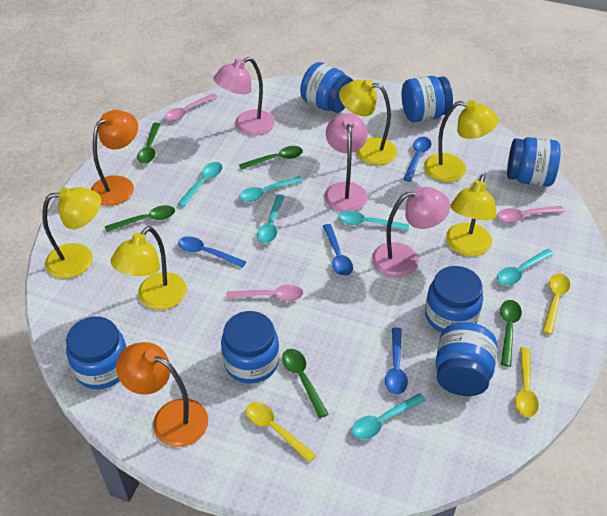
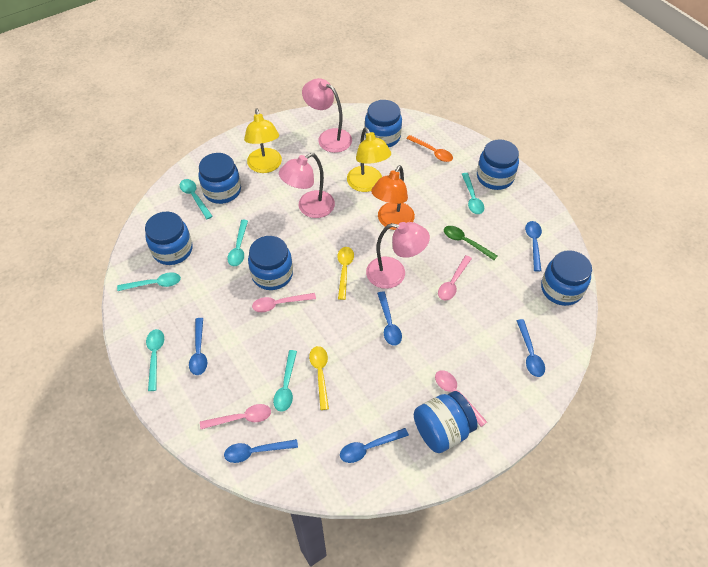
blue spoon: 4 -> 6
green spoon: 5 -> 1
orange lamp: 2 -> 1
orange spoon: 0 -> 1
pink spoon: 3 -> 4
yellow lamp: 5 -> 2
yellow spoon: 3 -> 2

